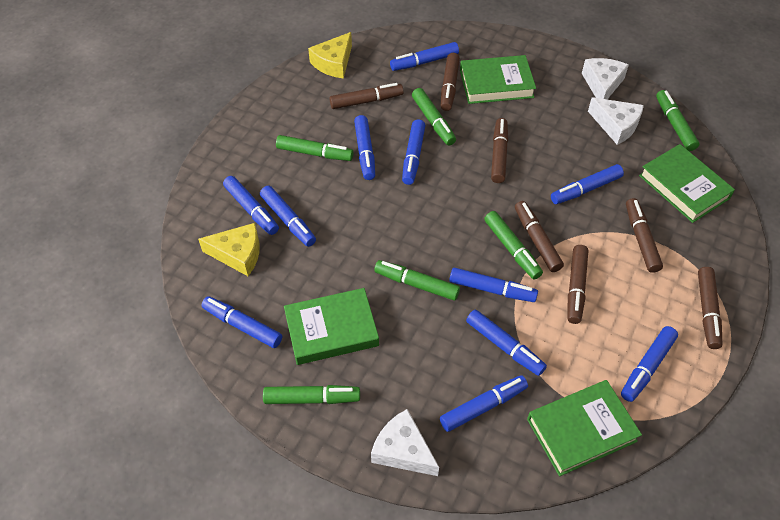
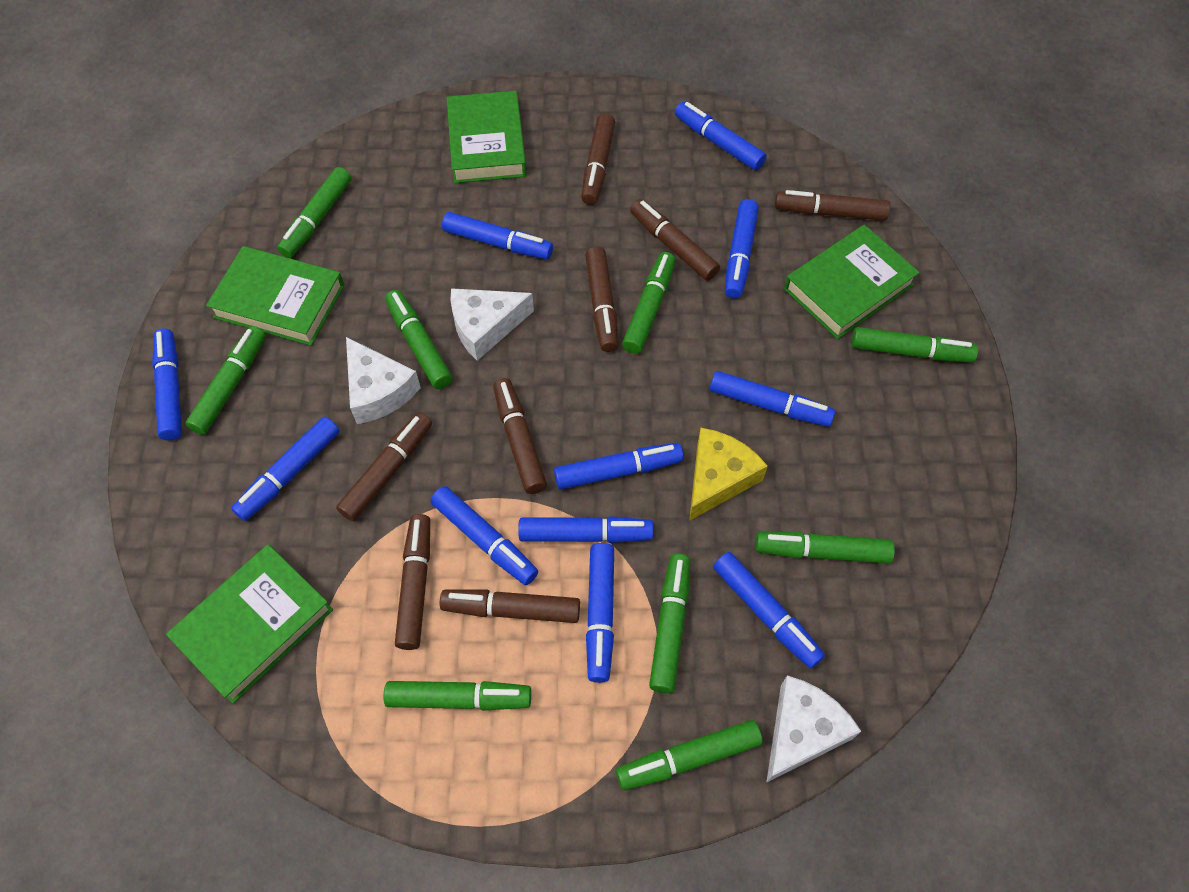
brown marker: 7 -> 8
green marker: 6 -> 9
yellow cheese: 2 -> 1

